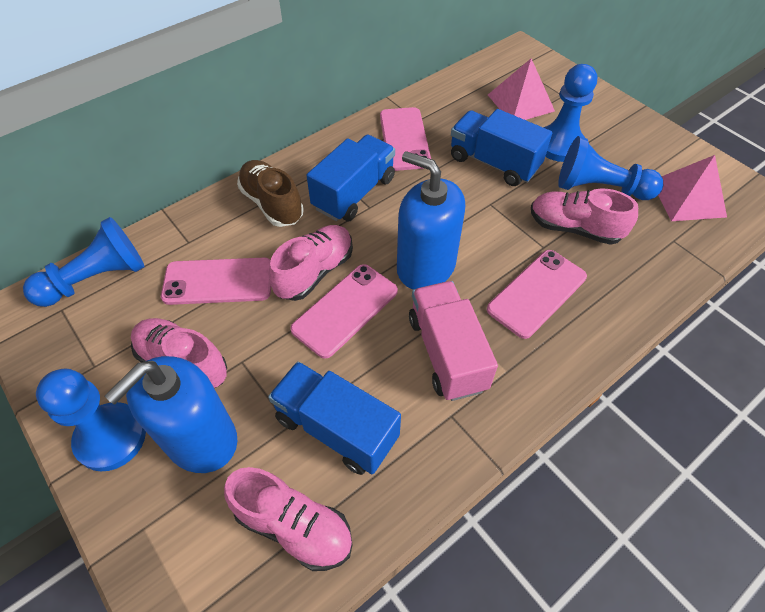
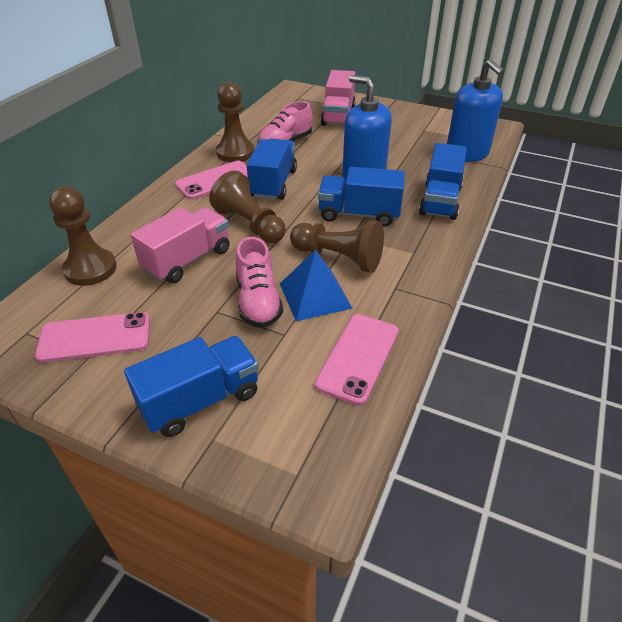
blue pawn: 4 -> 0
blue pyramid: 0 -> 1
blue truck: 3 -> 4
brown pawn: 0 -> 4
brown shoe: 1 -> 0
pink phone: 4 -> 3
pink pyramid: 2 -> 0
pink shoe: 4 -> 2
pink truck: 1 -> 2

